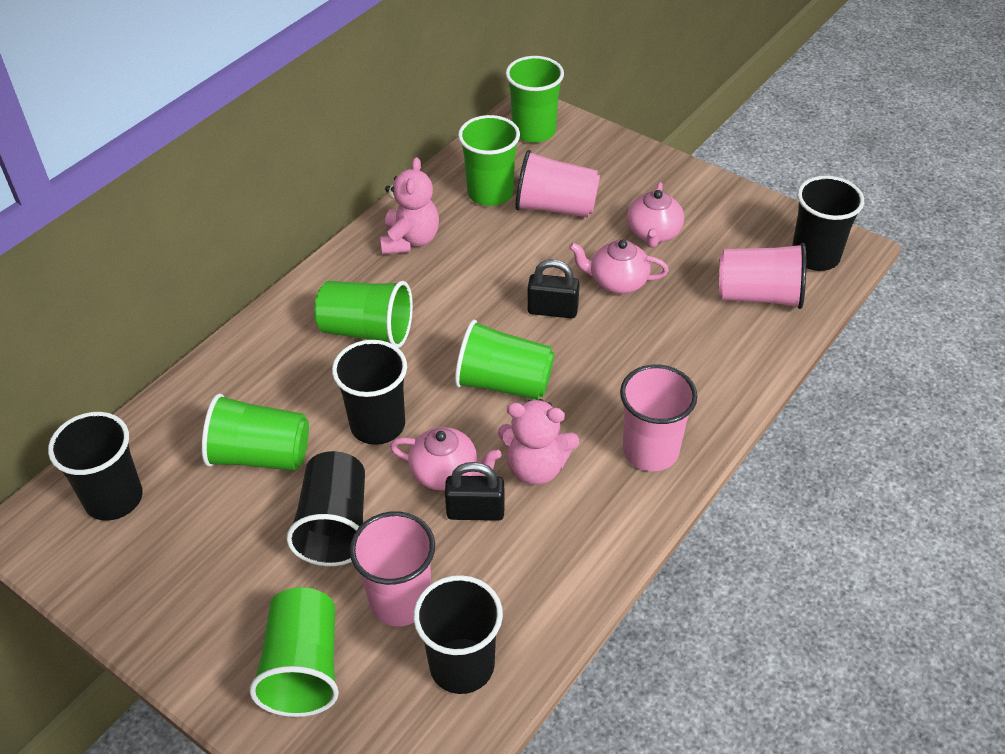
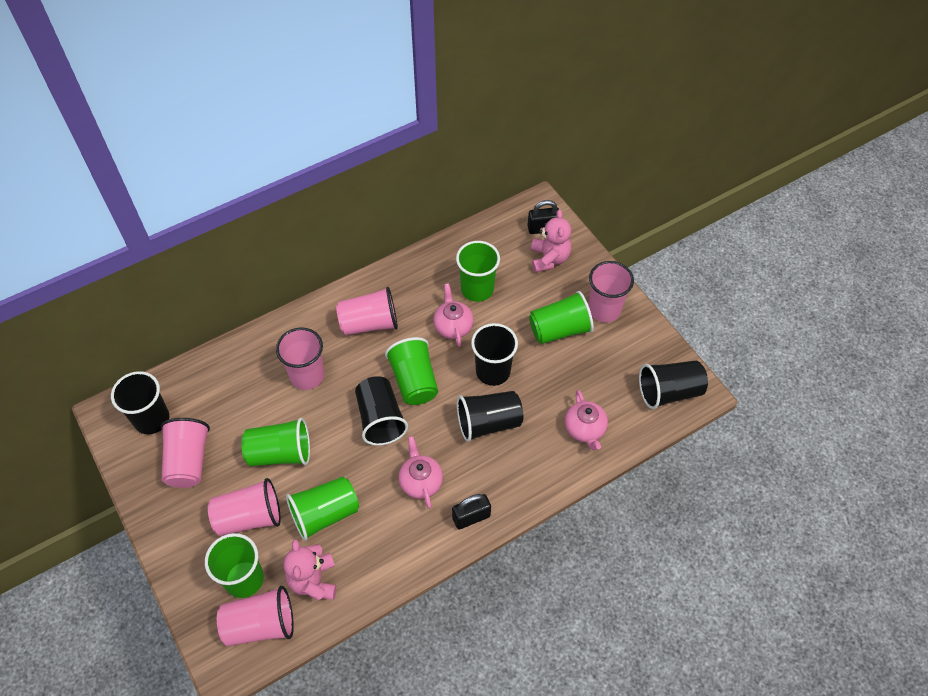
pink cup: 4 -> 6

